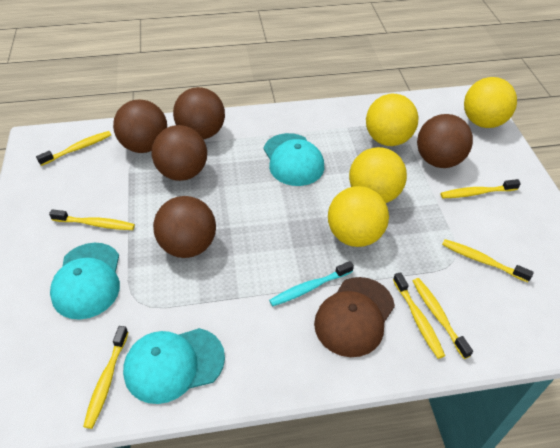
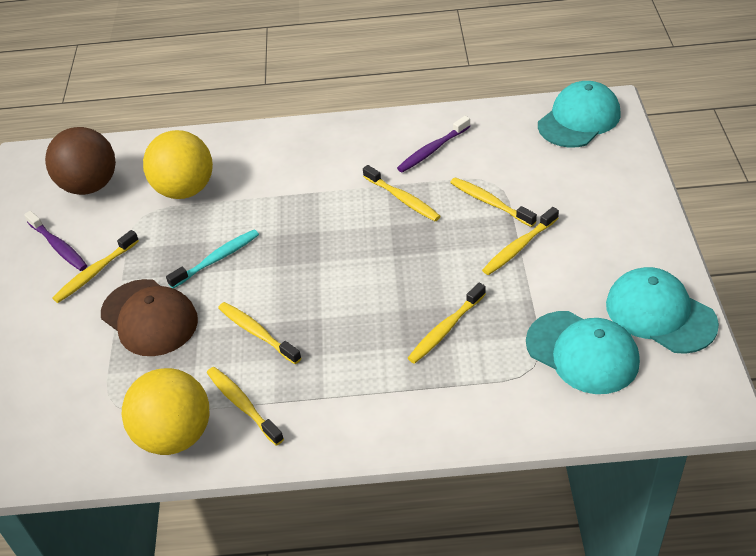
brown ball: 5 -> 1
purple toothbrush: 0 -> 2
yellow ball: 4 -> 2

